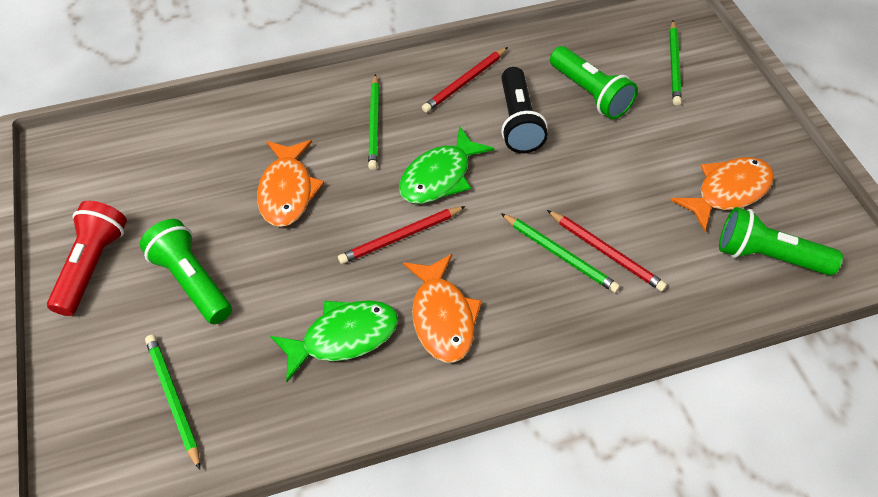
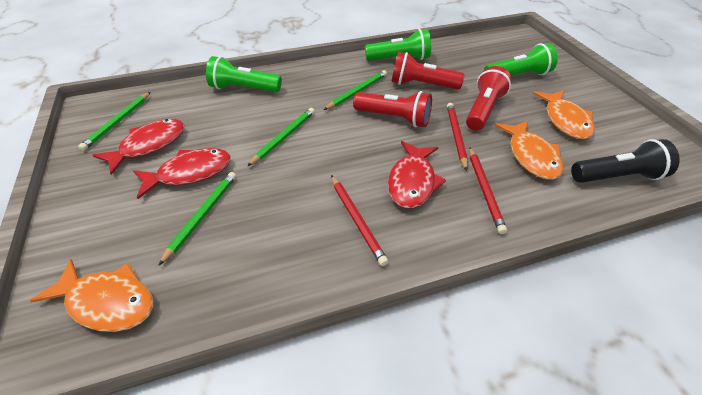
green fish: 2 -> 0
red fish: 0 -> 3
red flashlight: 1 -> 3

